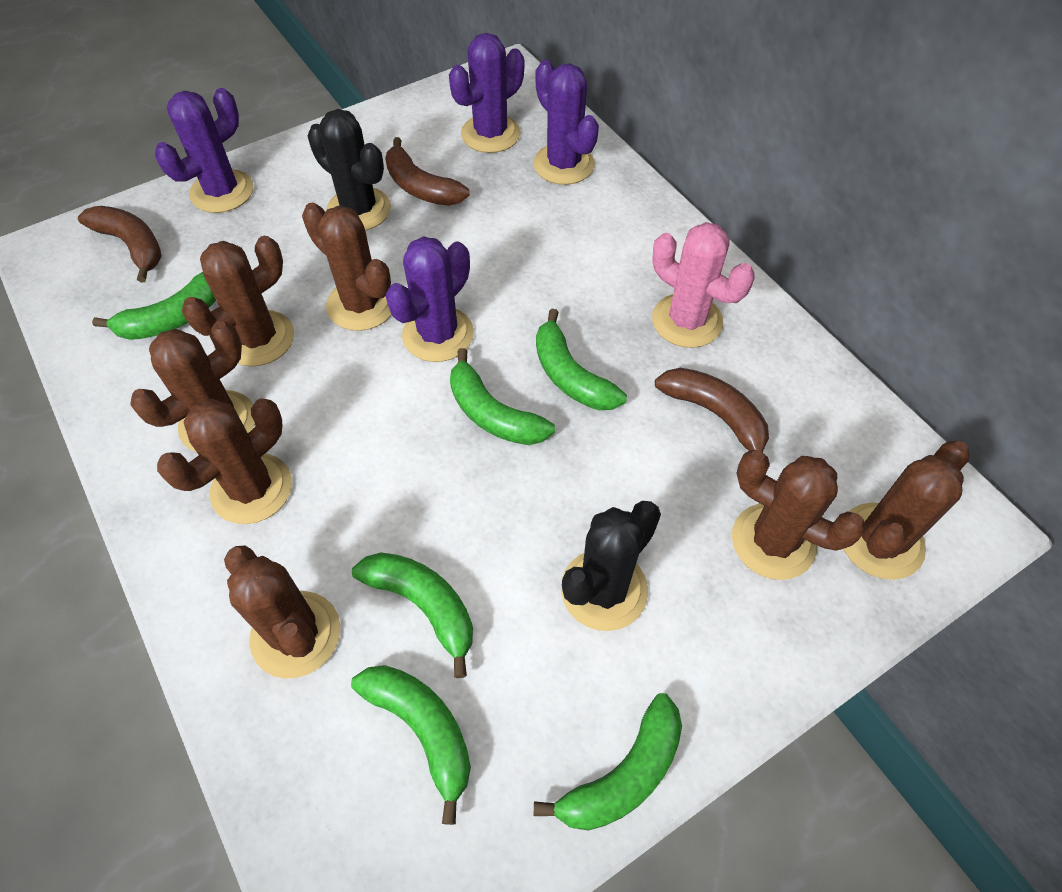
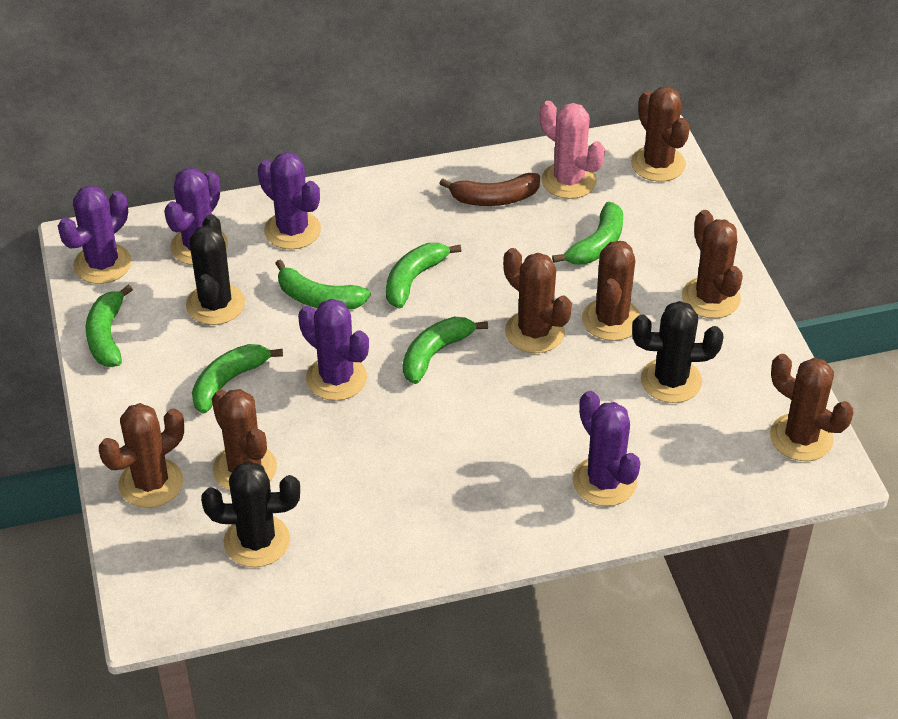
black cactus: 2 -> 3
brown banana: 3 -> 1
purple cactus: 4 -> 5

